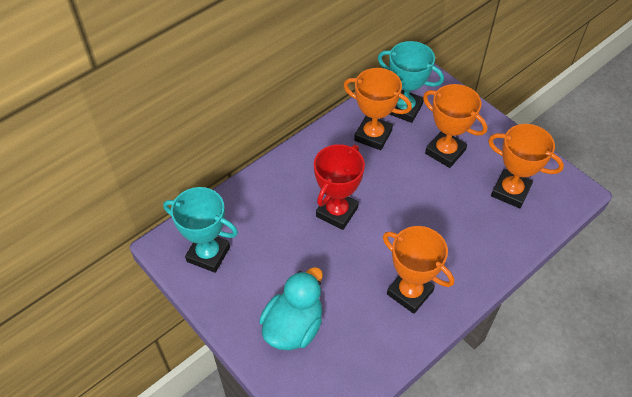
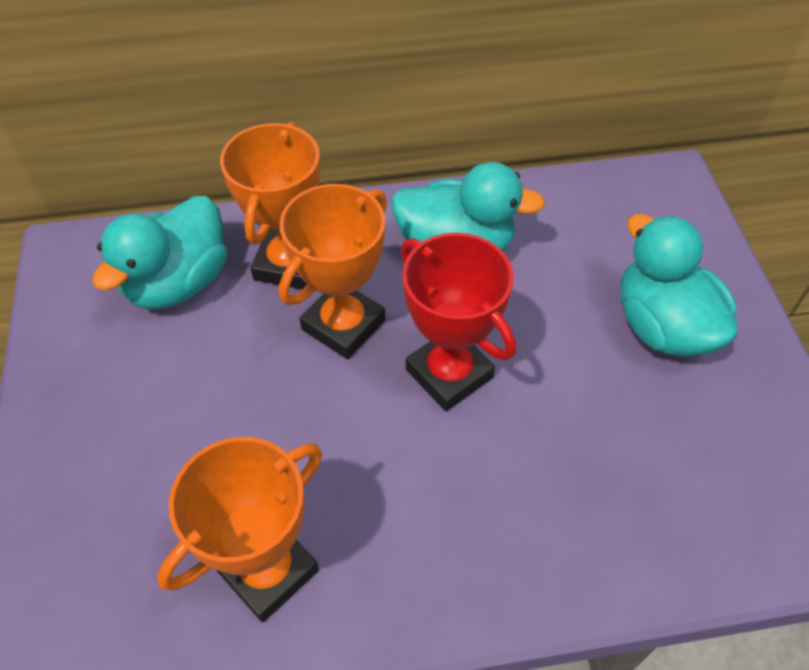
orange trophy: 4 -> 3
turquoise duck: 1 -> 3
turquoise trophy: 2 -> 0

